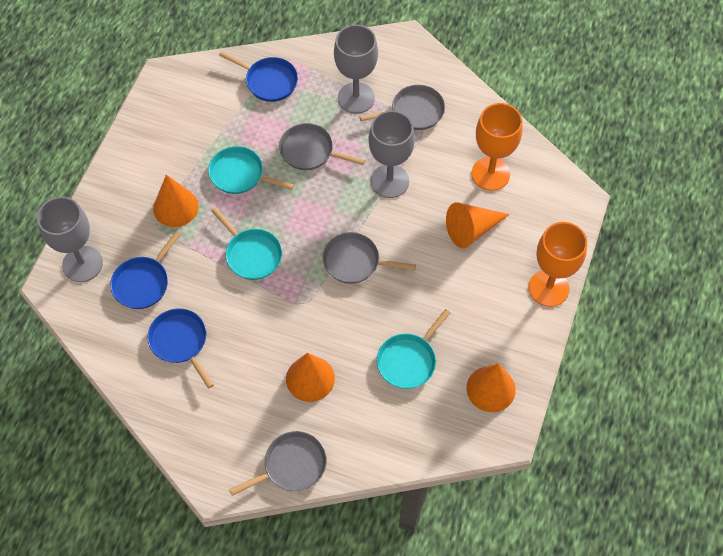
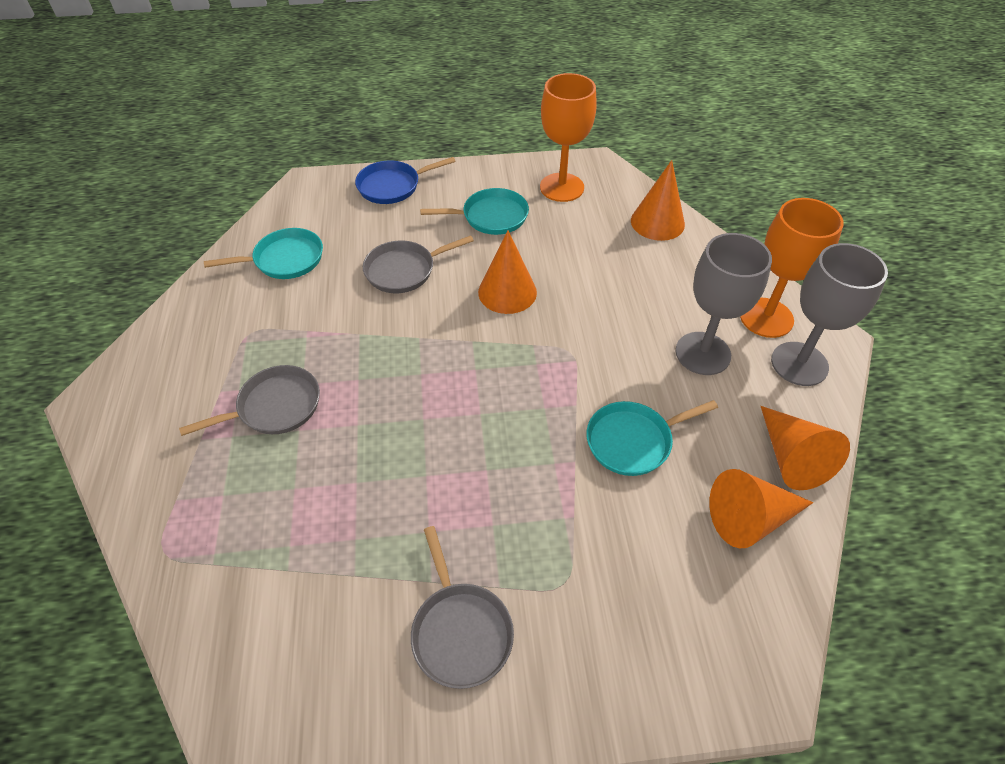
blue pan: 3 -> 1
grey goblet: 3 -> 2
grey pan: 4 -> 3

